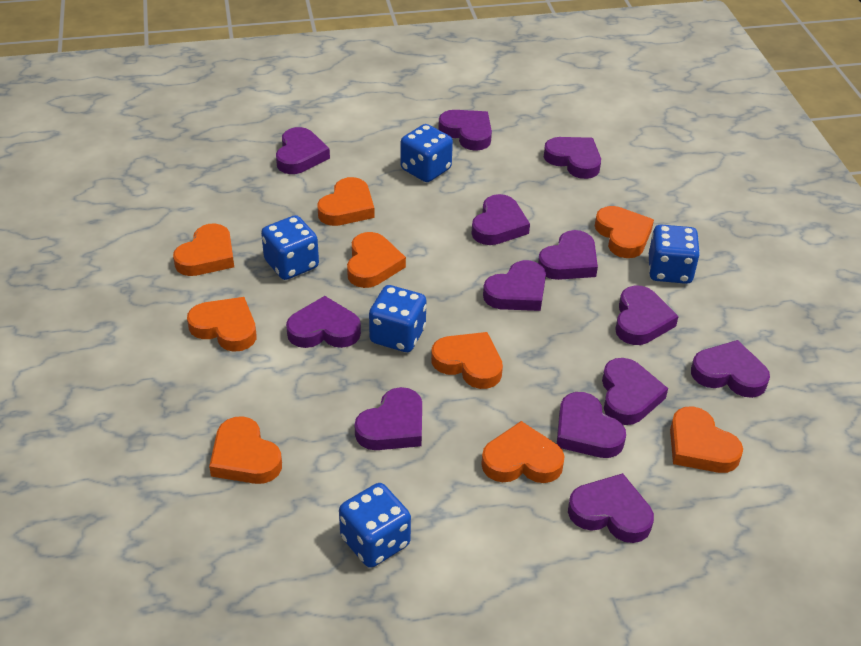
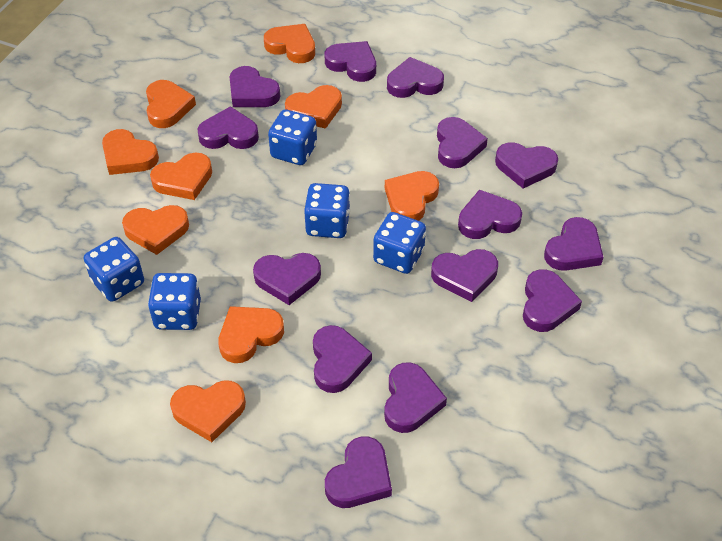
purple heart: 13 -> 14

